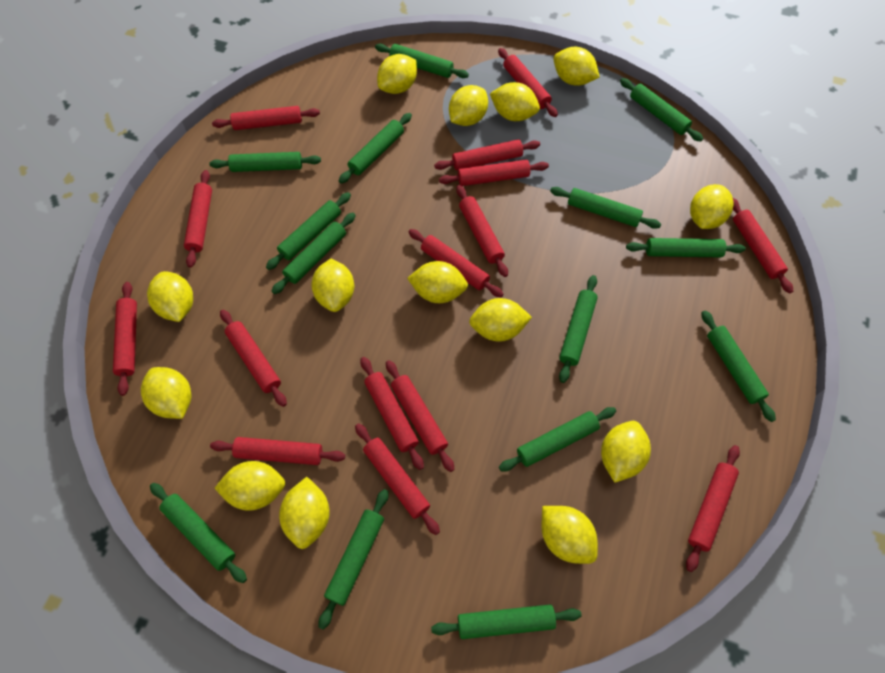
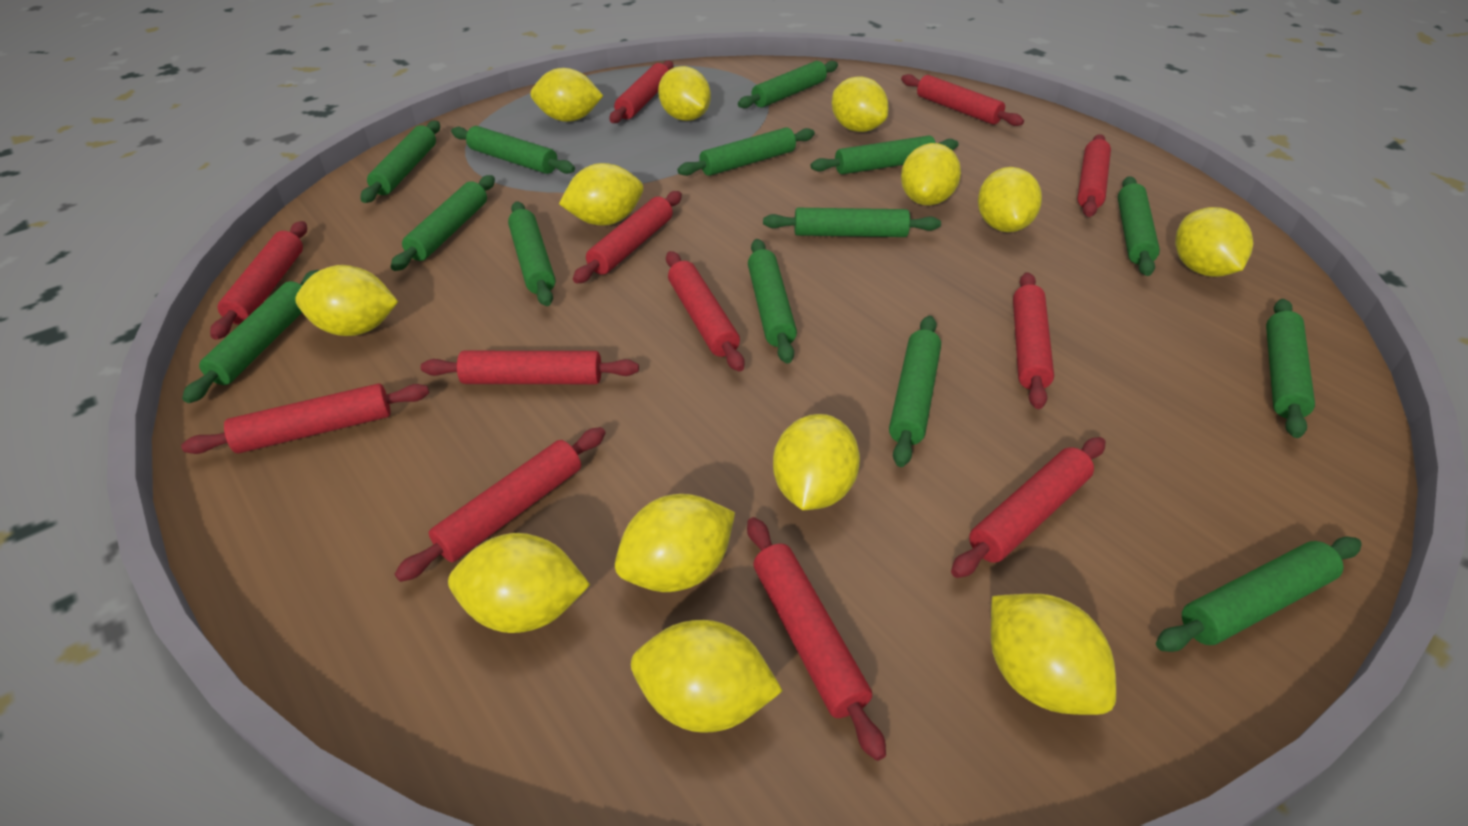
red rolling pin: 15 -> 12
yellow lemon: 14 -> 13

